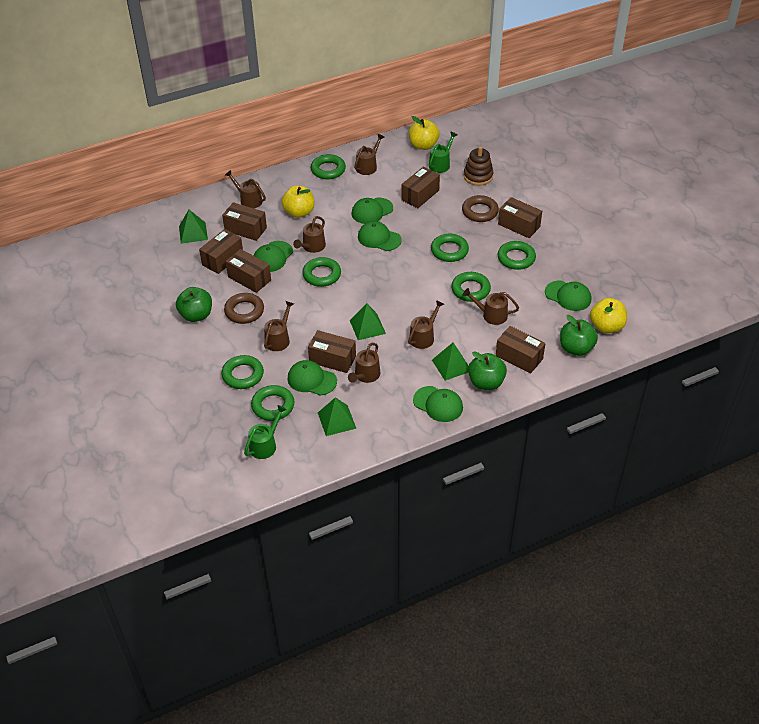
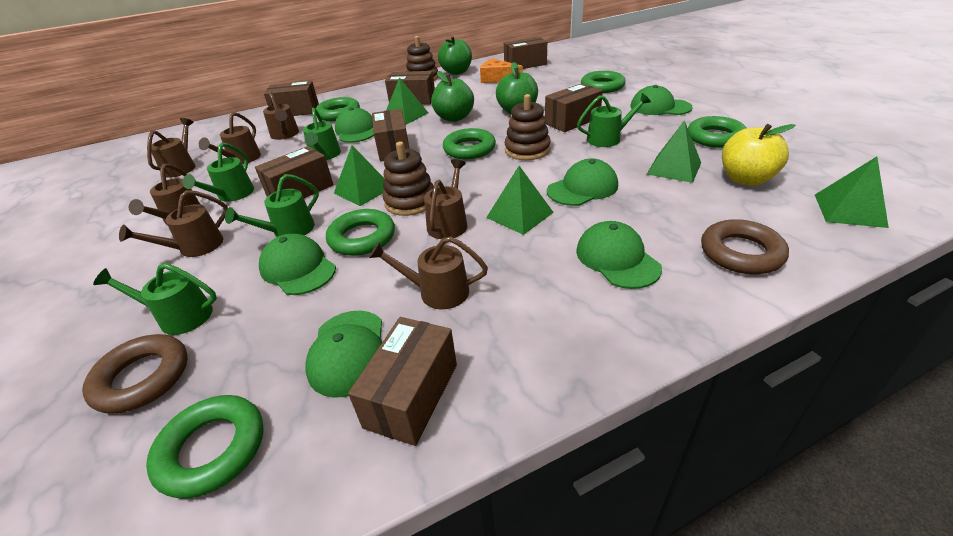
brown stacking toy: 1 -> 3
green pyramid: 4 -> 5
green ring: 7 -> 6
green watering can: 2 -> 5
orange cheese: 0 -> 1
yellow apple: 3 -> 1

